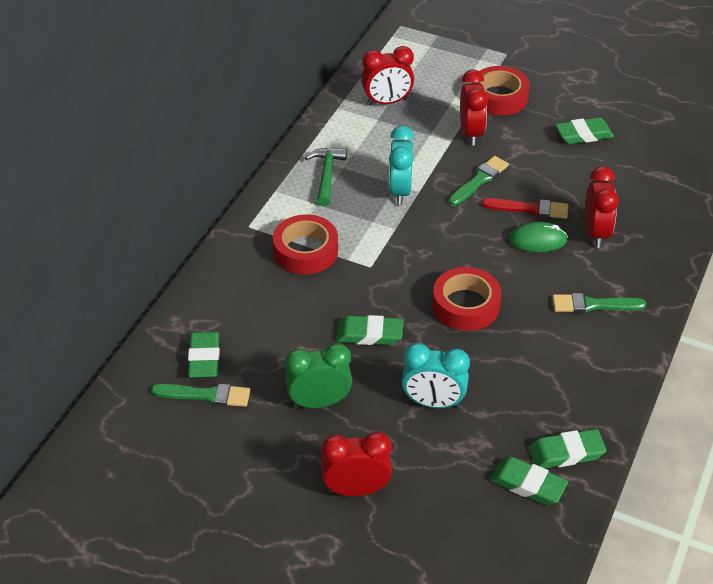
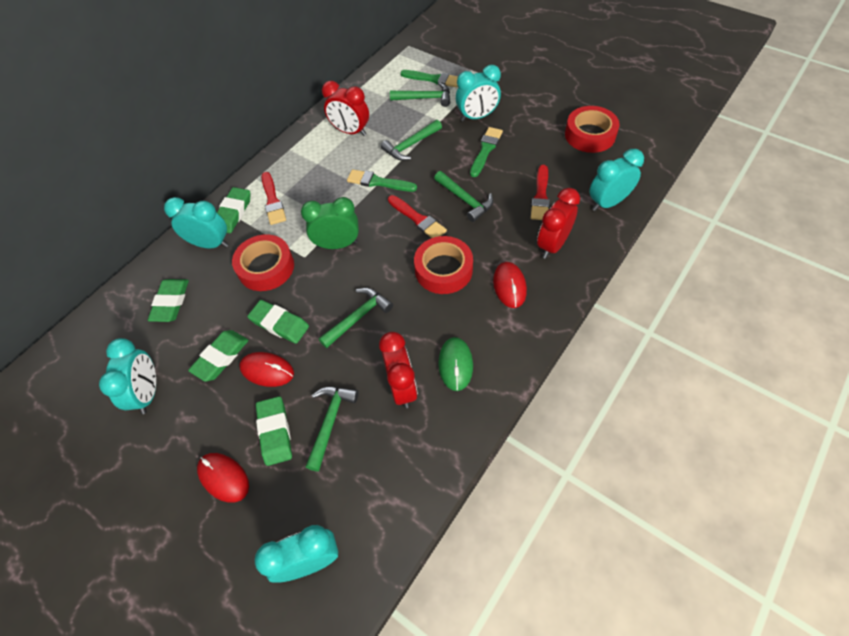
green hammer: 1 -> 5
red brush: 1 -> 3
red clock: 4 -> 3
red mouse: 0 -> 3
turquoise clock: 2 -> 5

